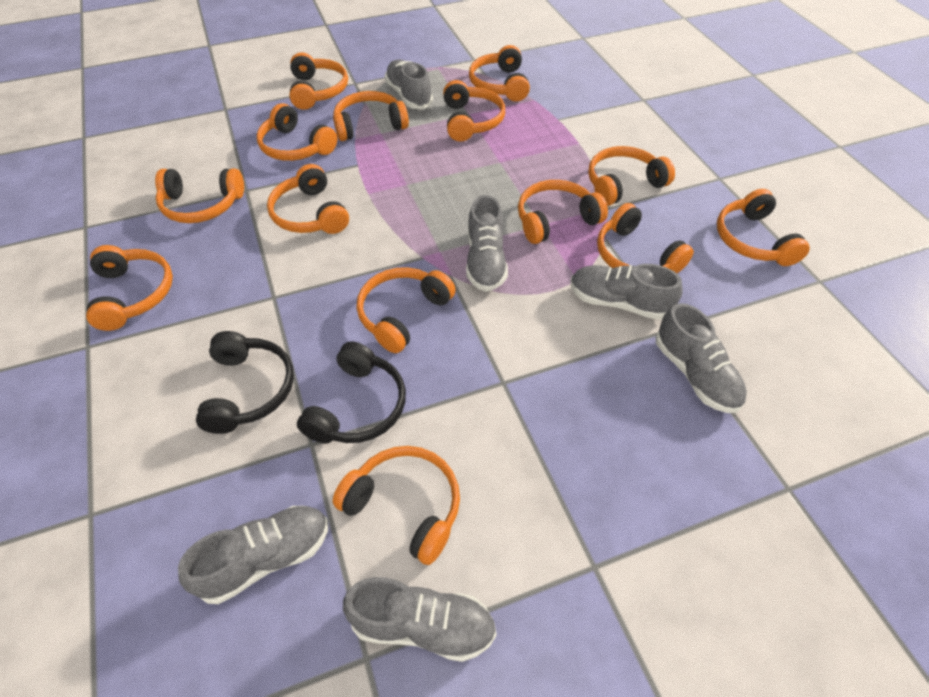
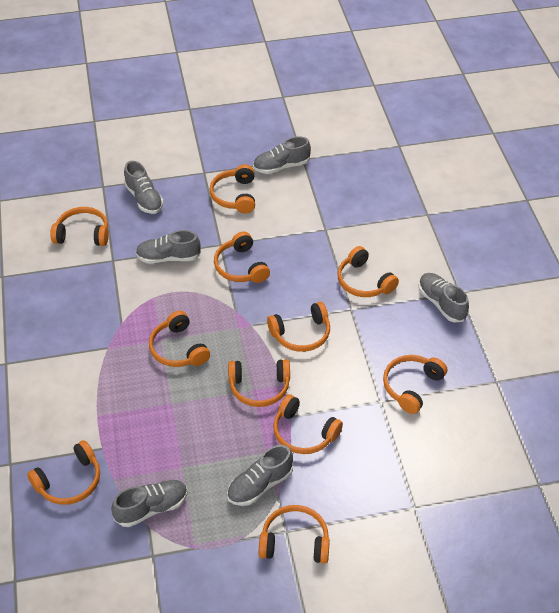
black headphones: 2 -> 0
orange headphones: 14 -> 11

